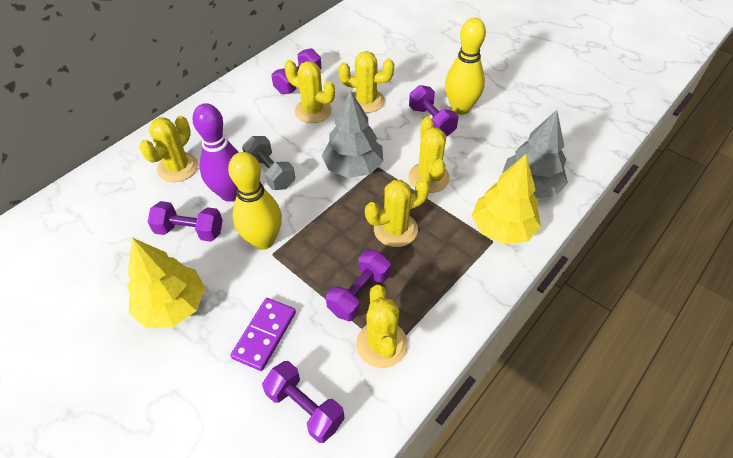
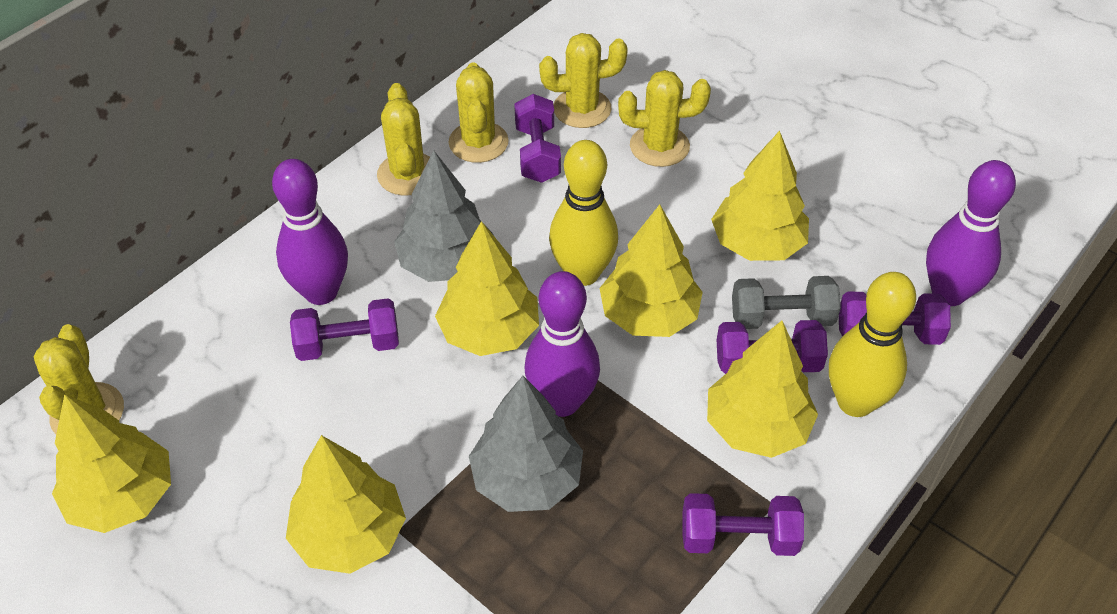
purple bowling pin: 1 -> 3
purple domino: 1 -> 0
yellow cactus: 6 -> 5
yellow tree: 2 -> 6

